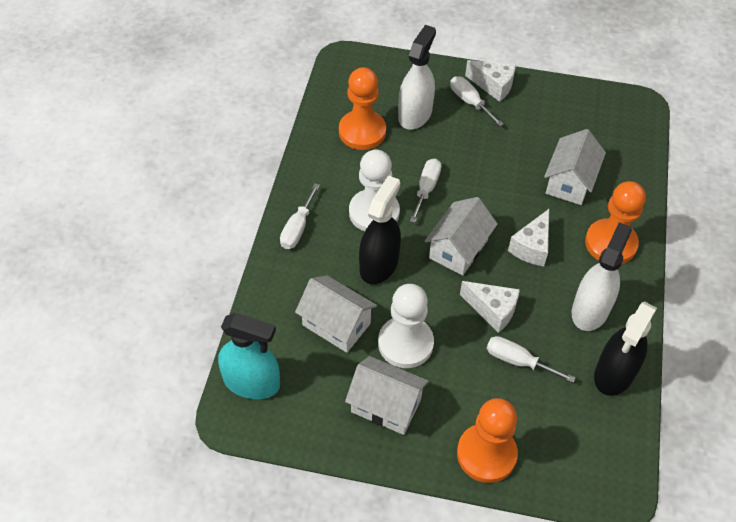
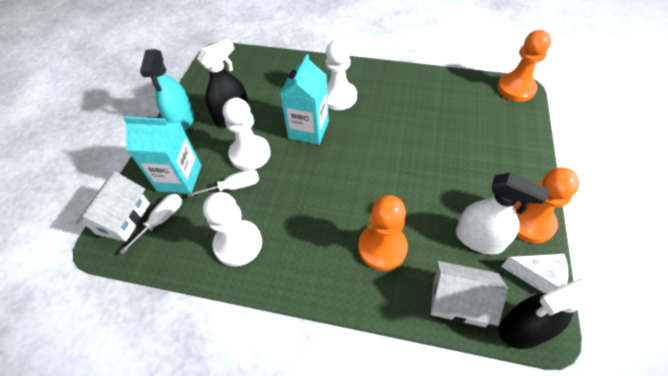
turquoise carton: 0 -> 2
white cheese: 3 -> 1
white house: 4 -> 2
white pawn: 2 -> 3
white screwdriver: 4 -> 2
white spray bottle: 2 -> 1

